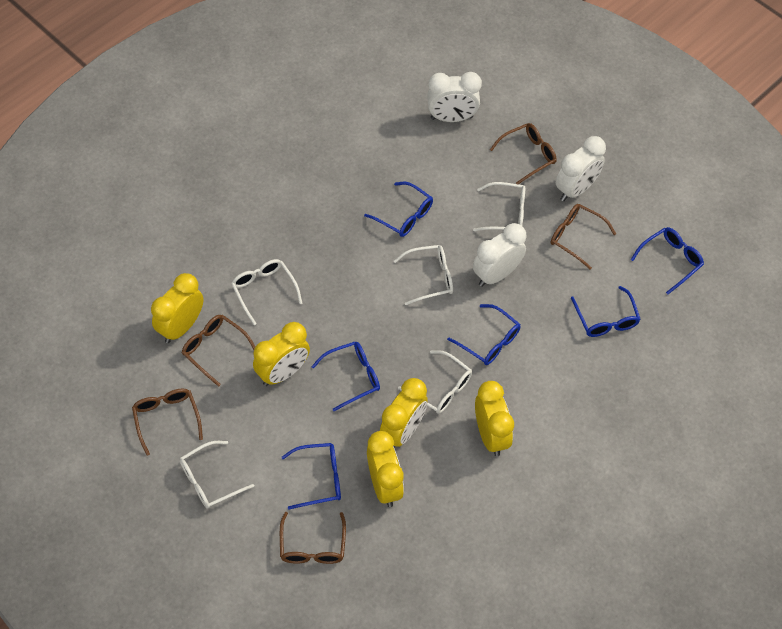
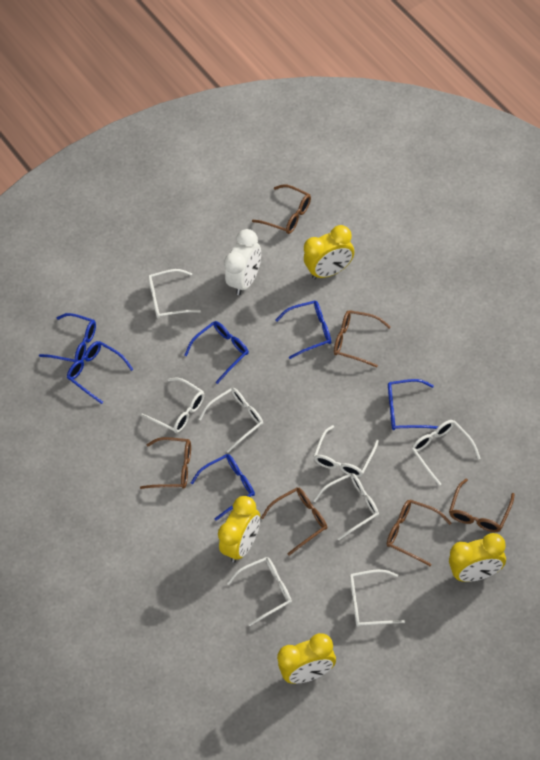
brown glasses: 5 -> 6
white clock: 3 -> 1
white glasses: 5 -> 8
yellow clock: 5 -> 4

